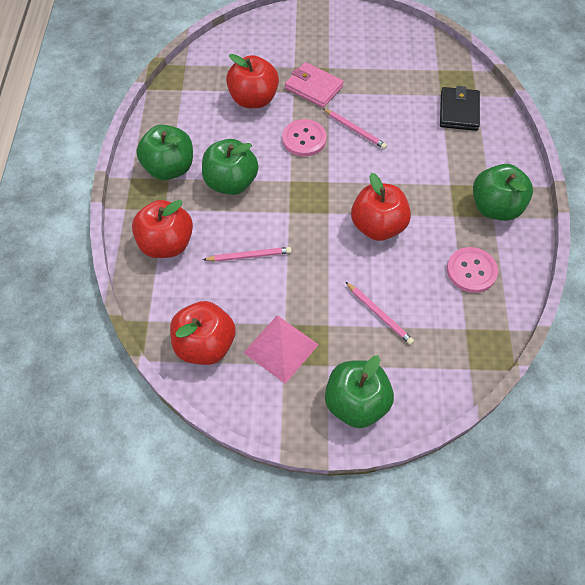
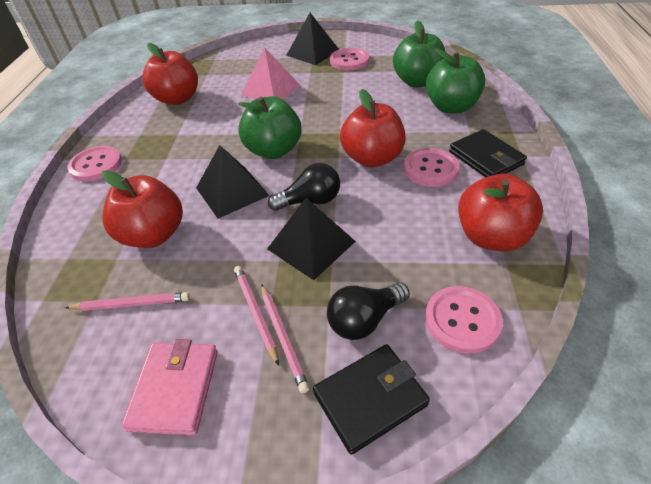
black light bulb: 0 -> 2
black pyramid: 0 -> 3
black wallet: 1 -> 2
green apple: 4 -> 3
pink button: 2 -> 4

